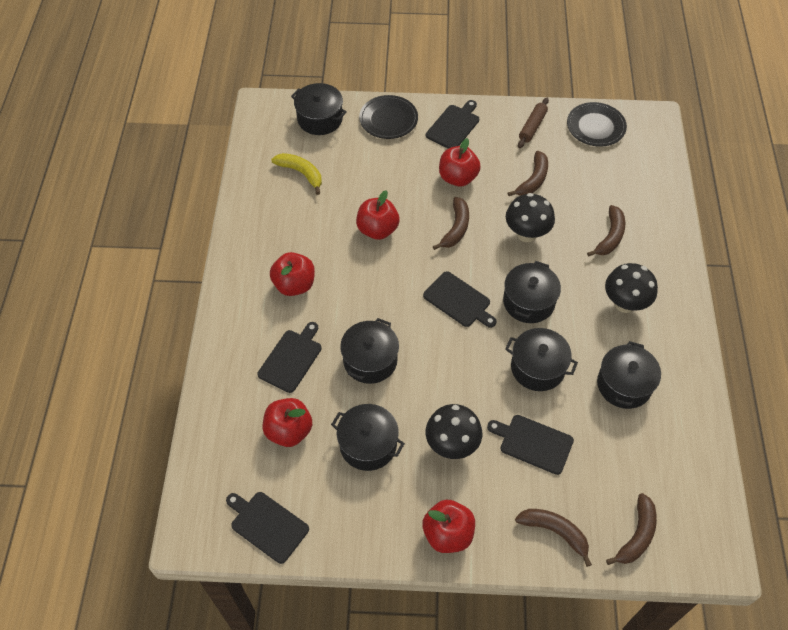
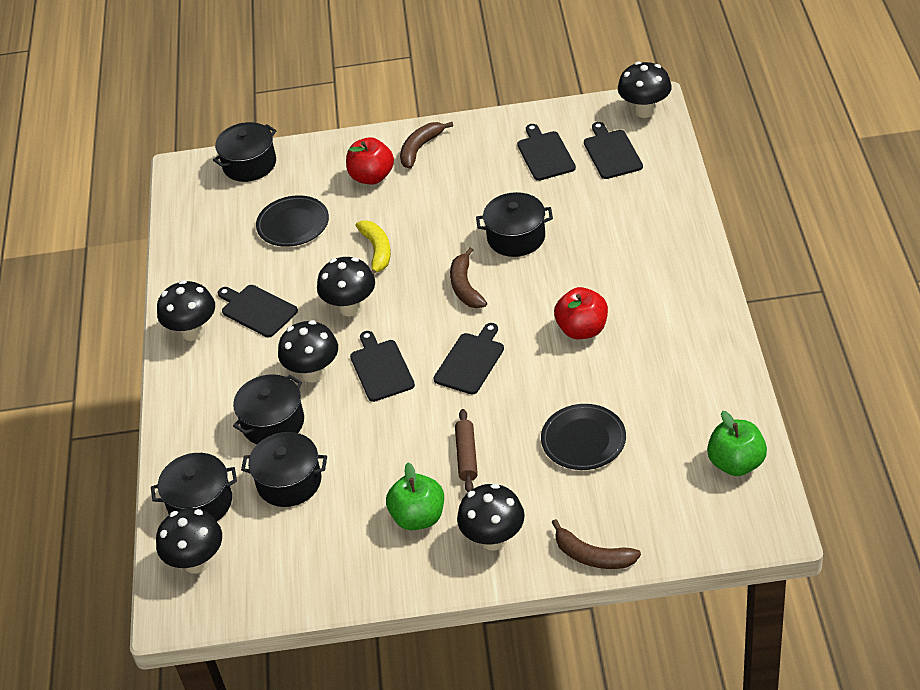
black mushroom: 3 -> 6
black pot: 6 -> 5
brown banana: 5 -> 3
green apple: 0 -> 2
red apple: 5 -> 2

